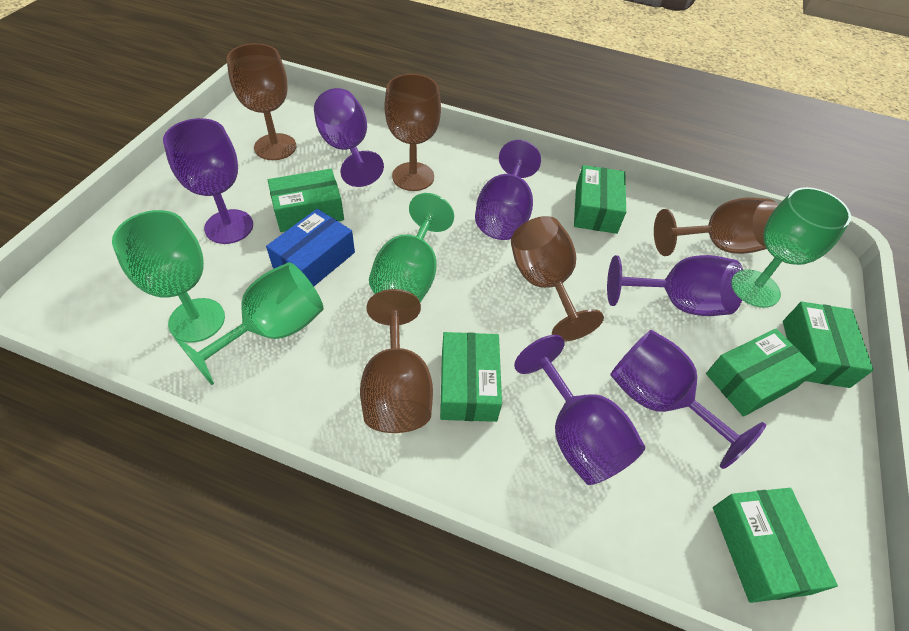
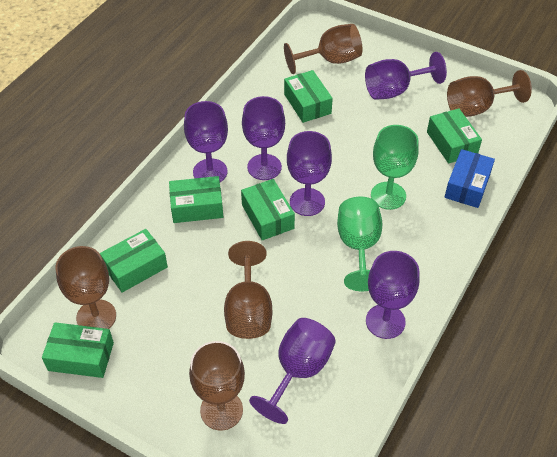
green goblet: 4 -> 2

